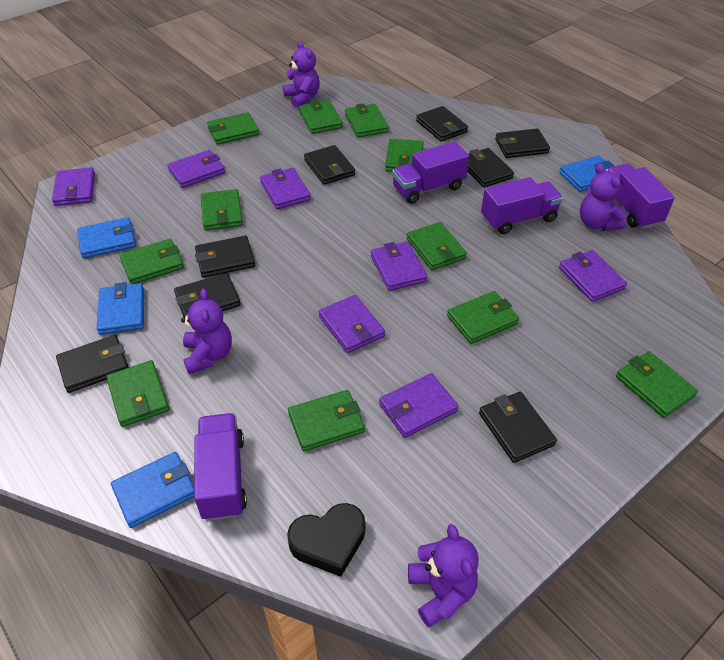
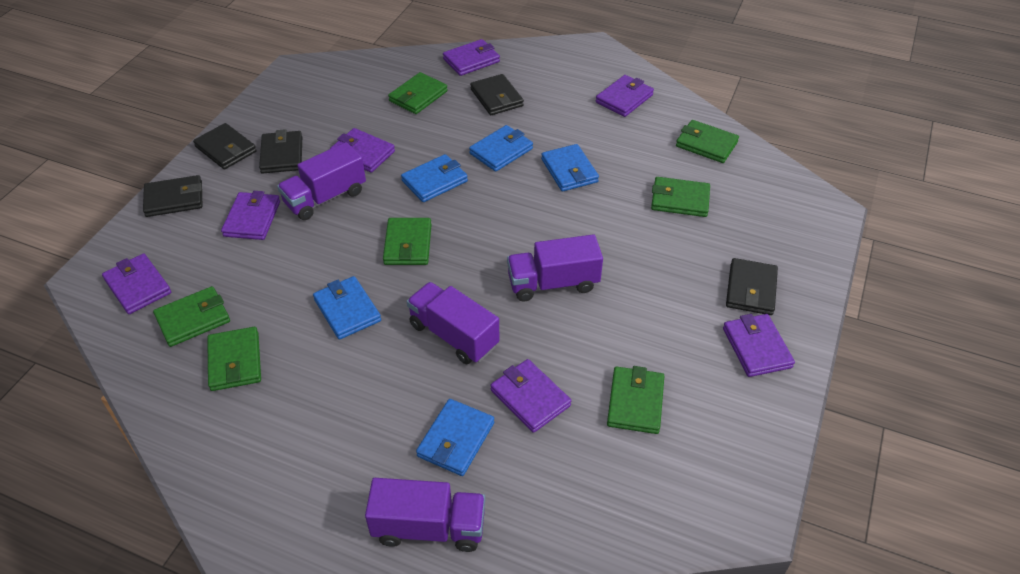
black heart: 1 -> 0
black wallet: 8 -> 5
blue wallet: 4 -> 5
green wallet: 11 -> 7
purple teddy bear: 4 -> 0

